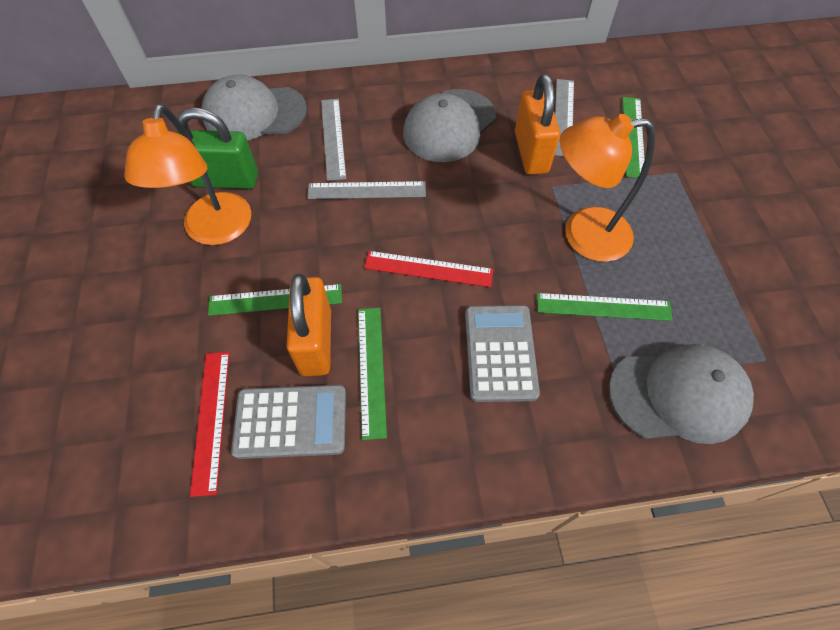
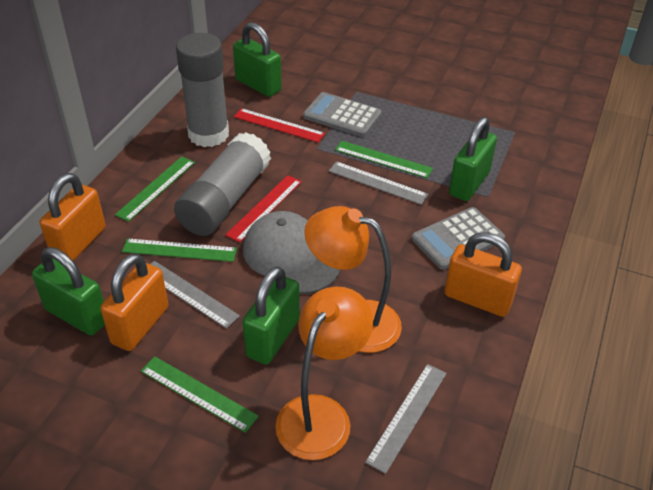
green padlock: 1 -> 4
grey cap: 3 -> 1
grey glue stick: 0 -> 2
orange padlock: 2 -> 3

